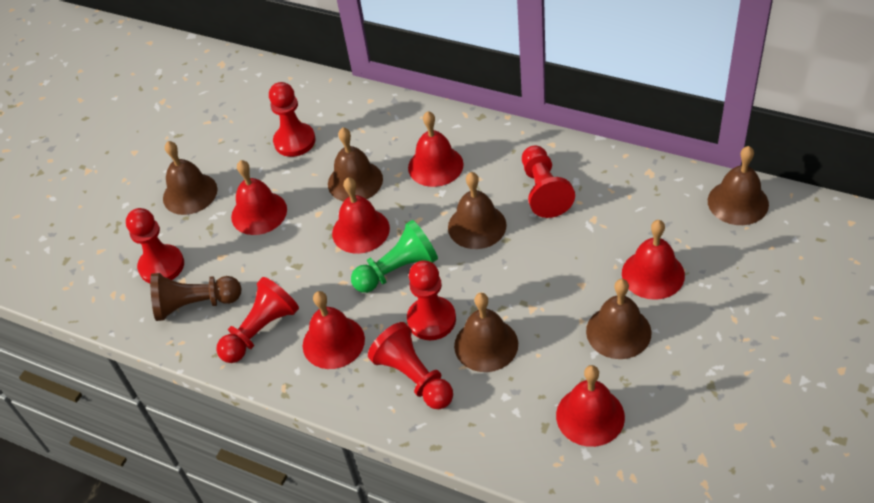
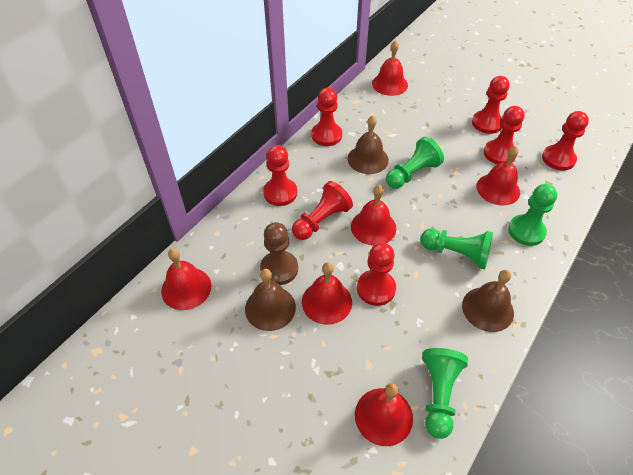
brown bell: 6 -> 3
green pawn: 1 -> 4
red pawn: 6 -> 7

